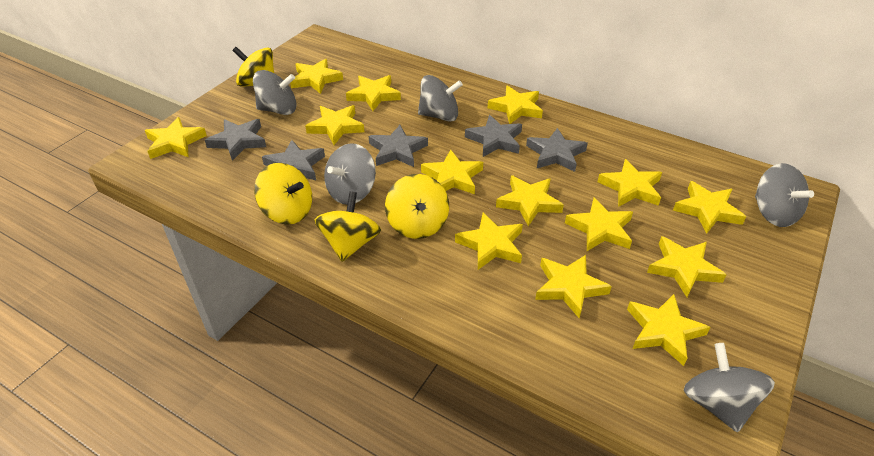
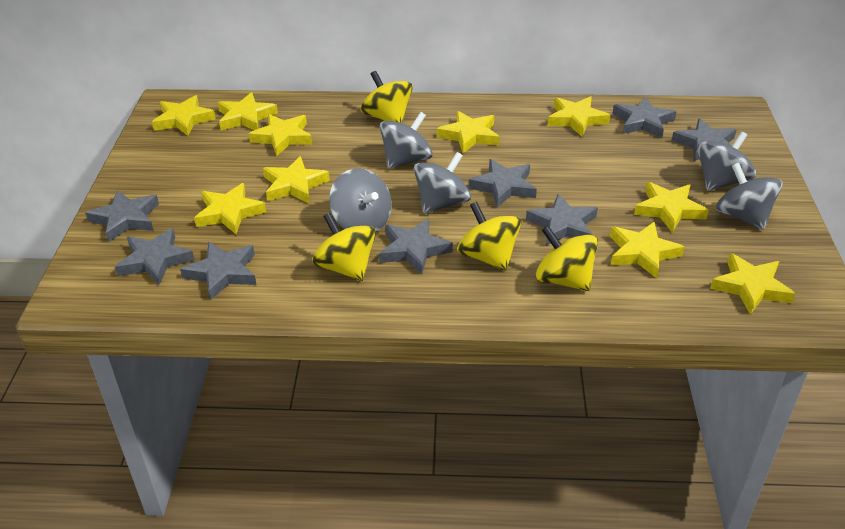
grey star: 5 -> 8
yellow star: 14 -> 10

